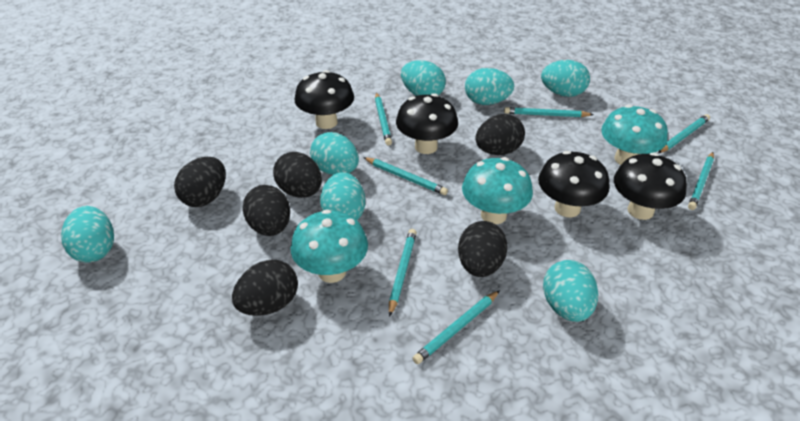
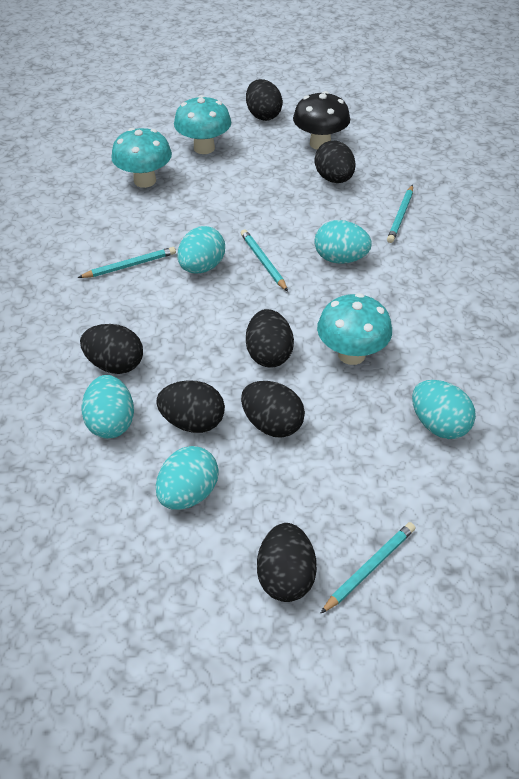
black egg: 6 -> 7
black mushroom: 4 -> 1
turquoise egg: 7 -> 5
turquoise pencil: 7 -> 4

